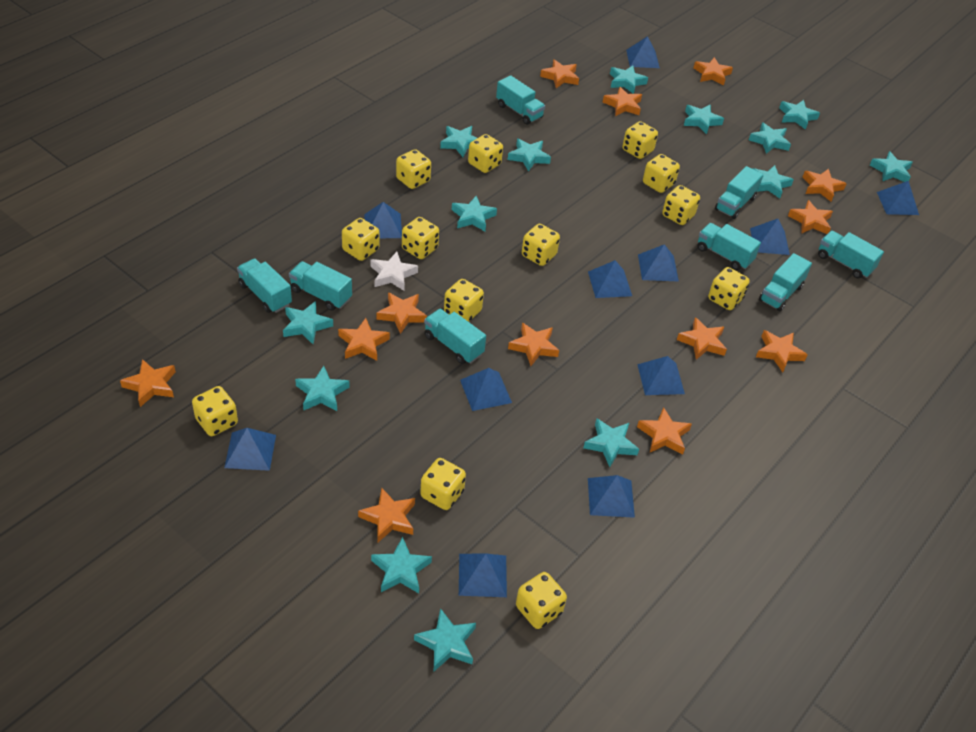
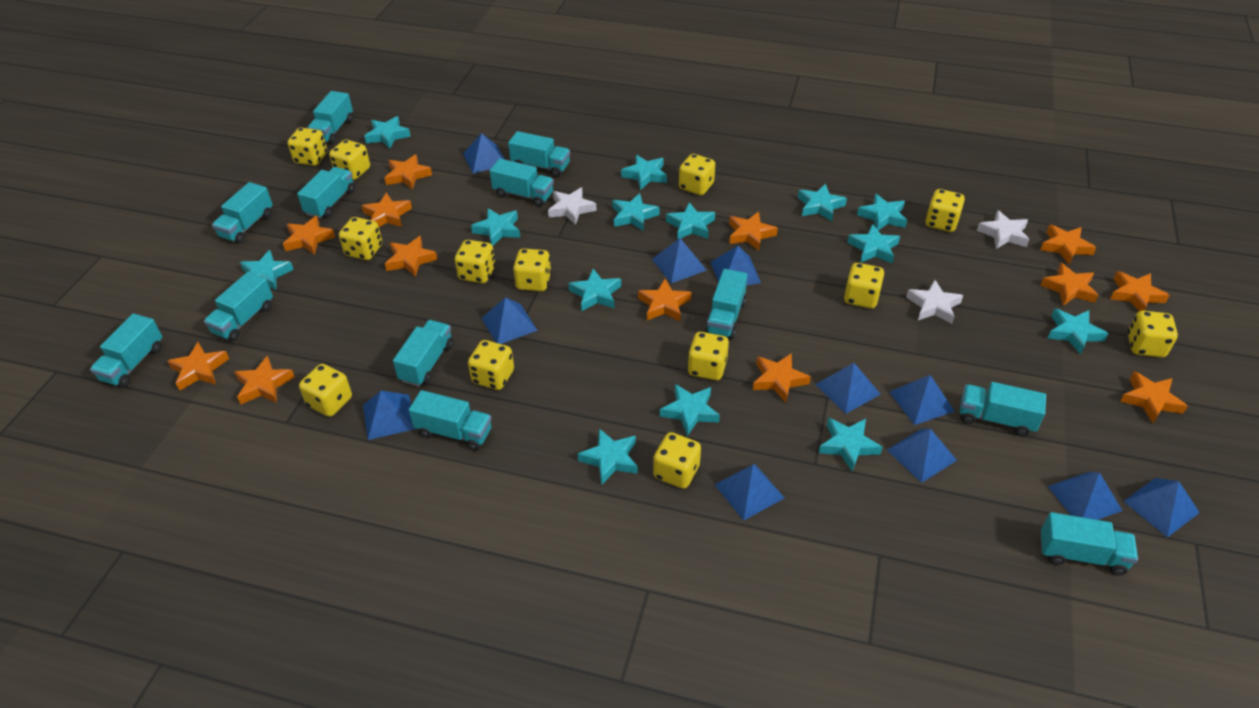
turquoise truck: 8 -> 12
white star: 1 -> 3

